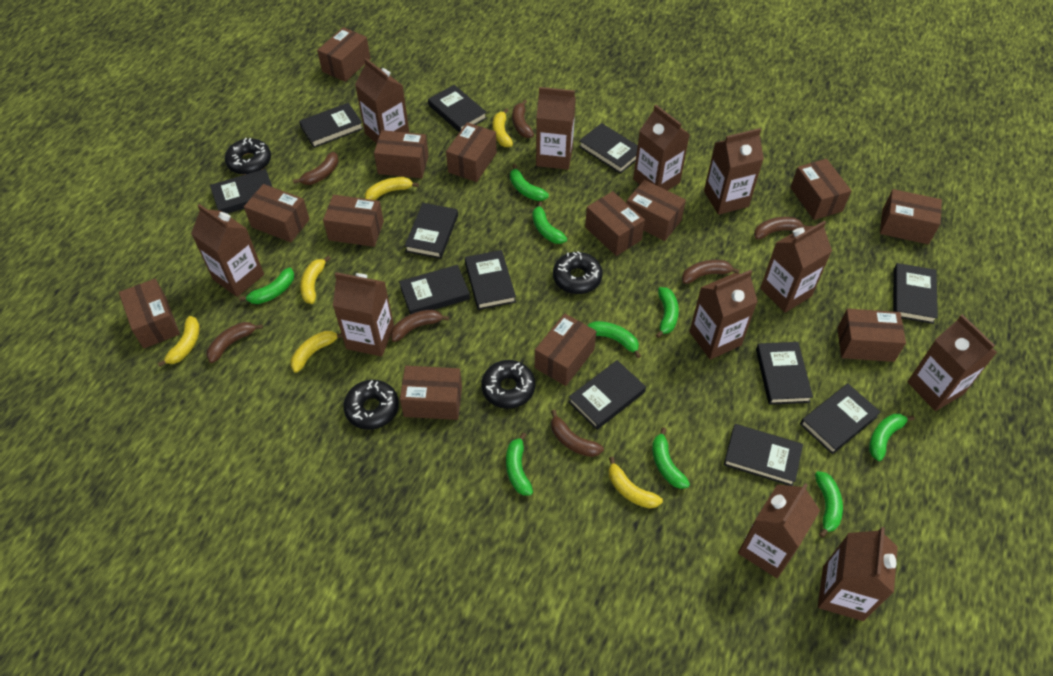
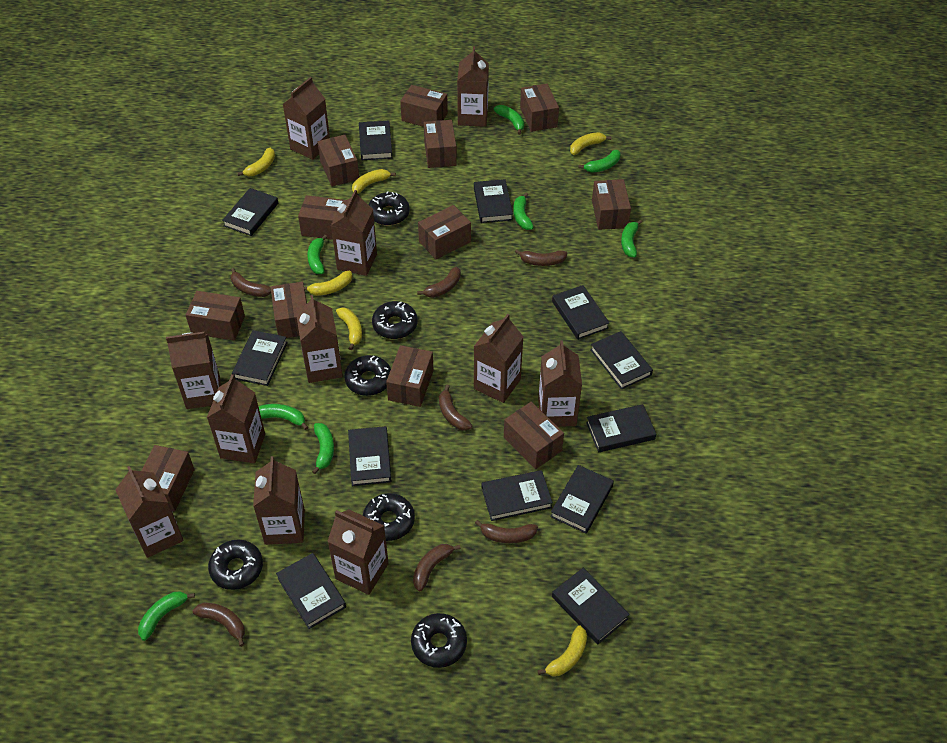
black donut: 4 -> 6
brown box: 13 -> 12
green banana: 9 -> 8

